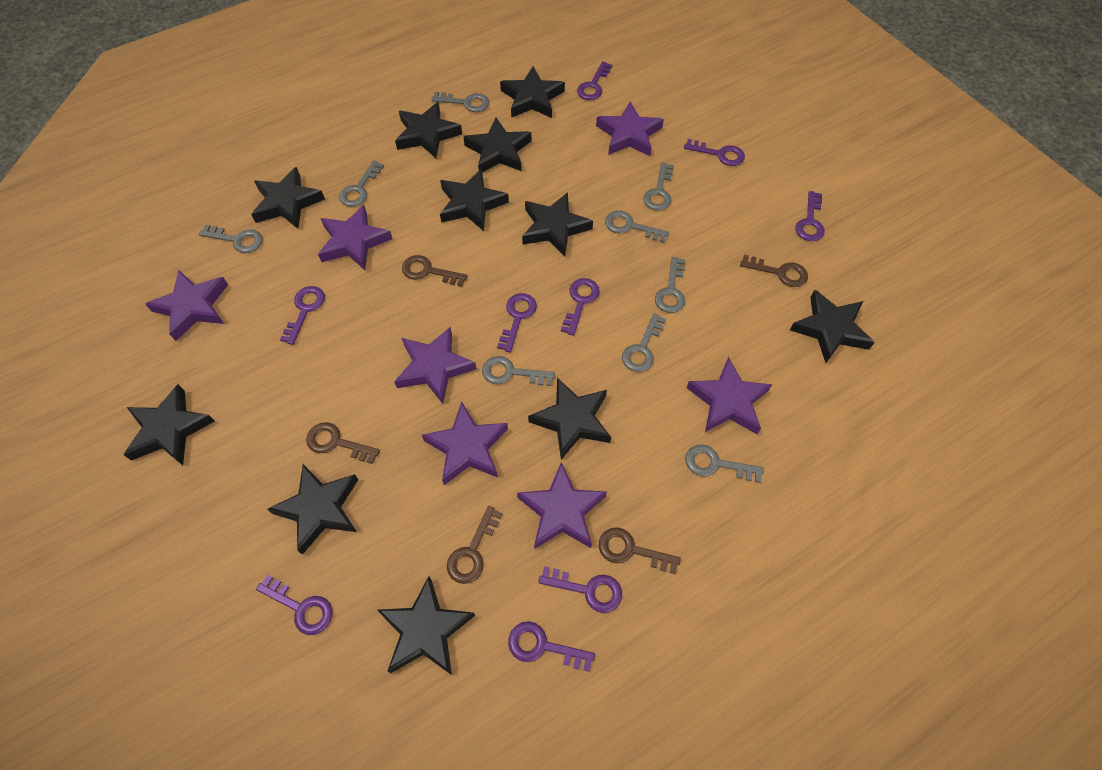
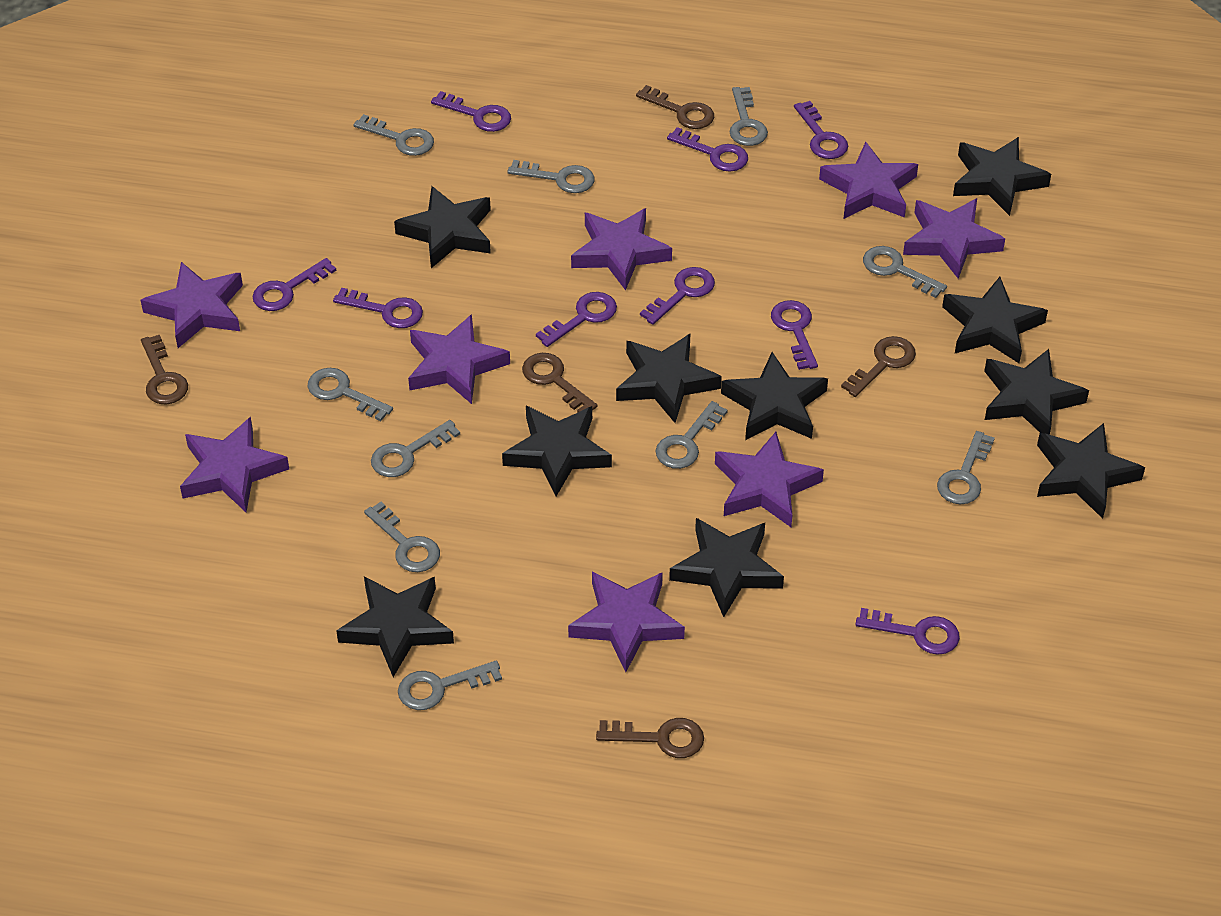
black star: 11 -> 10
grey key: 9 -> 10
purple star: 7 -> 8

